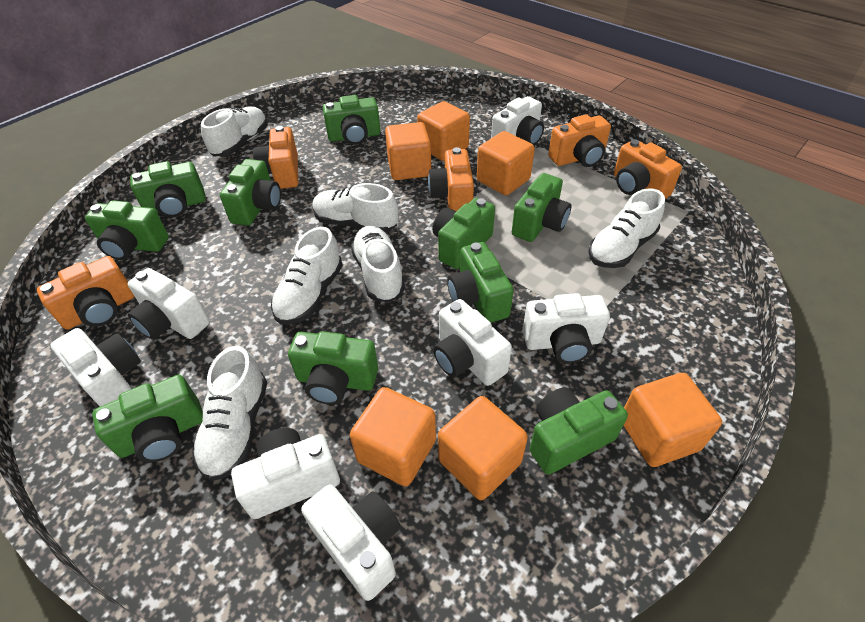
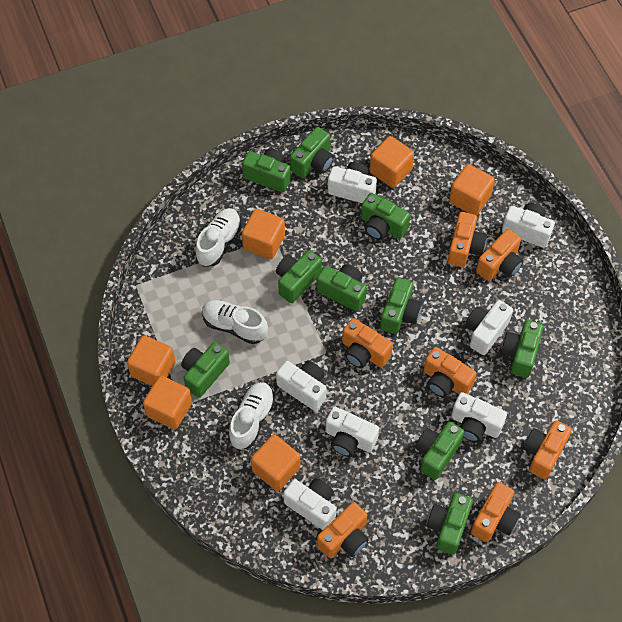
orange camera: 5 -> 7
white shoe: 6 -> 3

